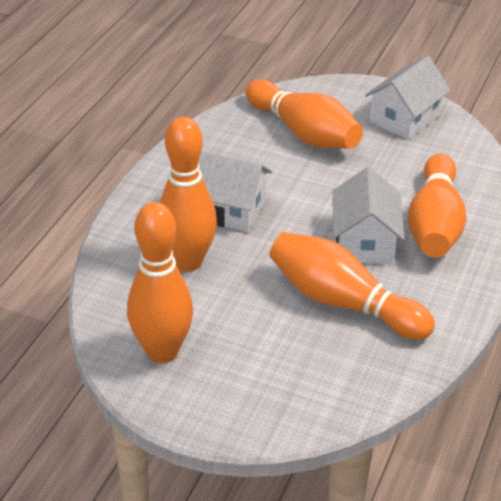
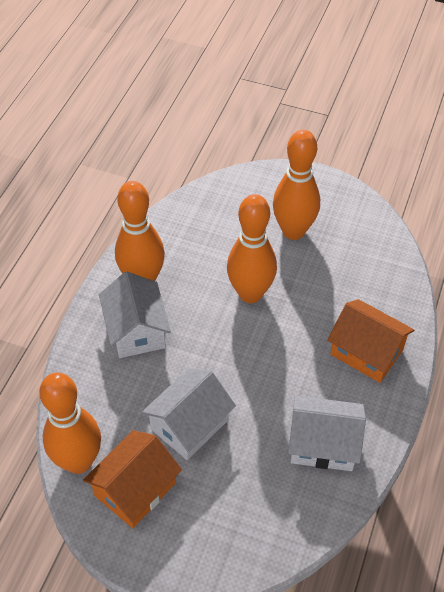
orange bowling pin: 5 -> 4
orange house: 0 -> 2

